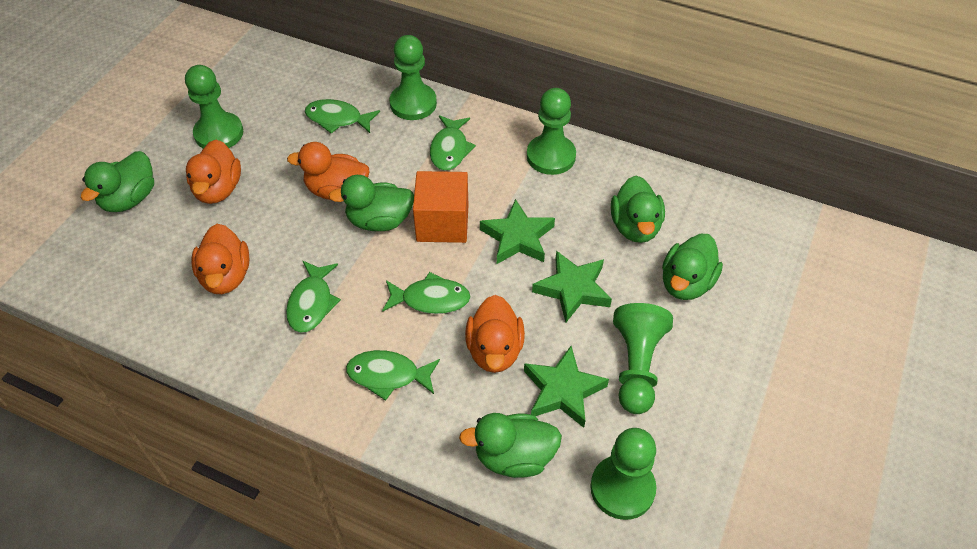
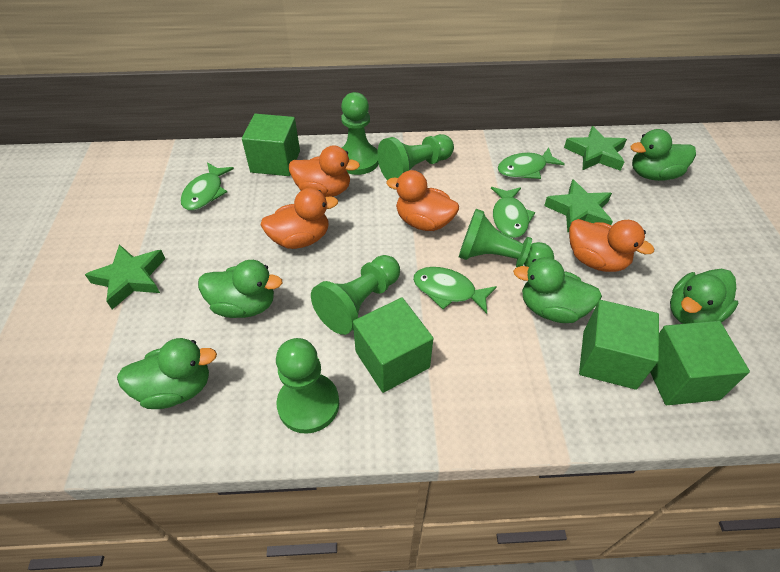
green cube: 0 -> 4
green fish: 5 -> 4
orange cube: 1 -> 0

